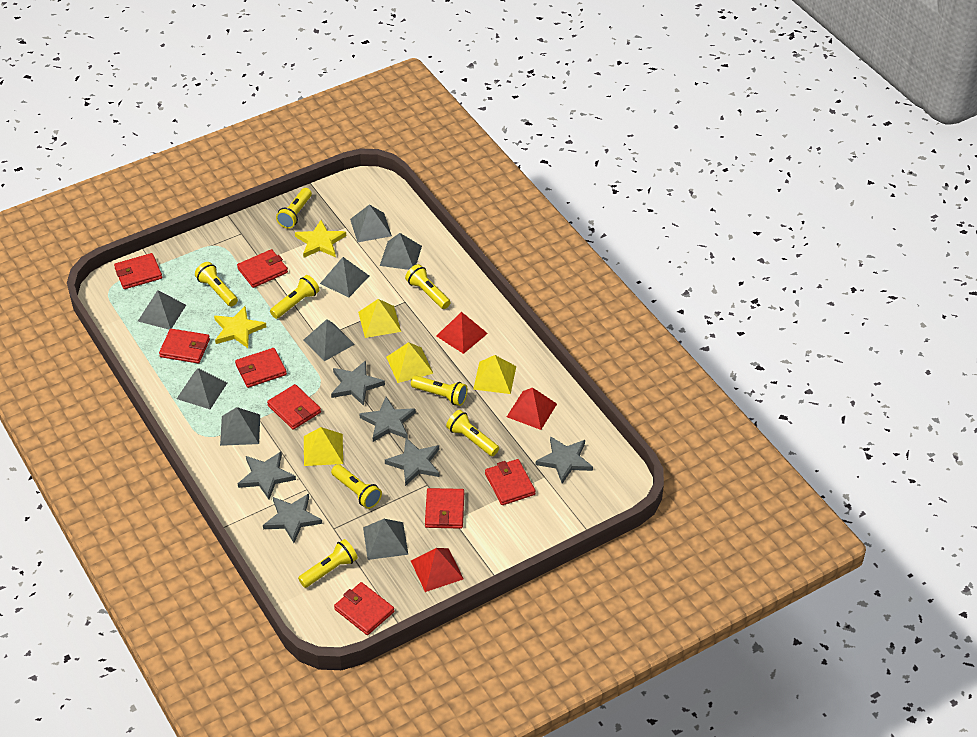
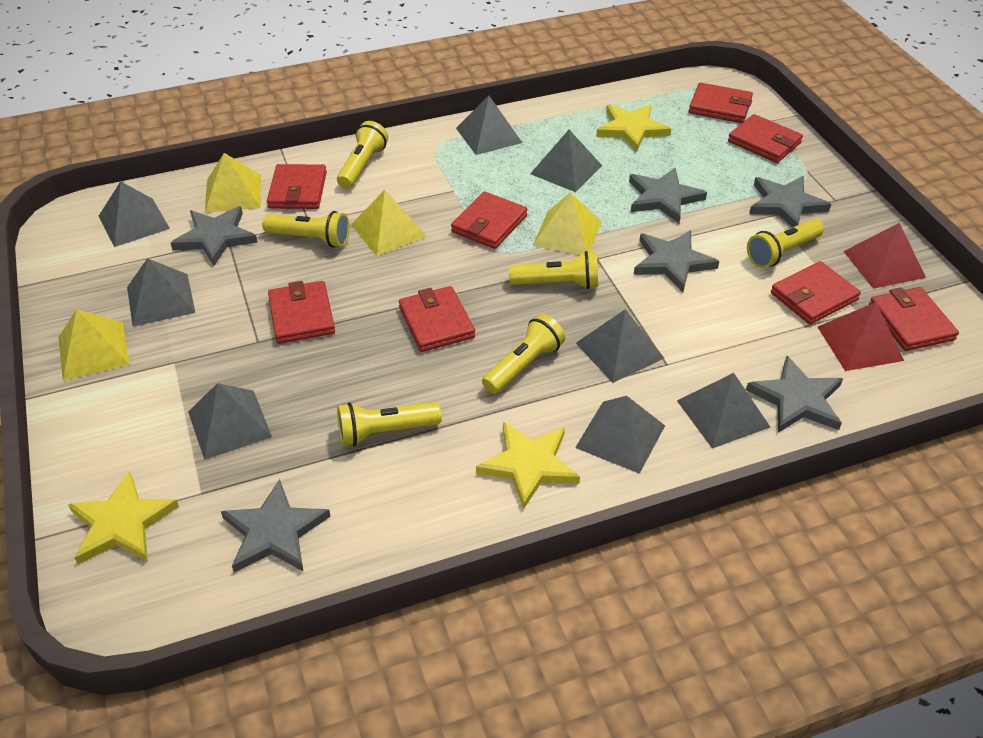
red pyramid: 3 -> 2
yellow flashlight: 8 -> 6
yellow star: 2 -> 3

